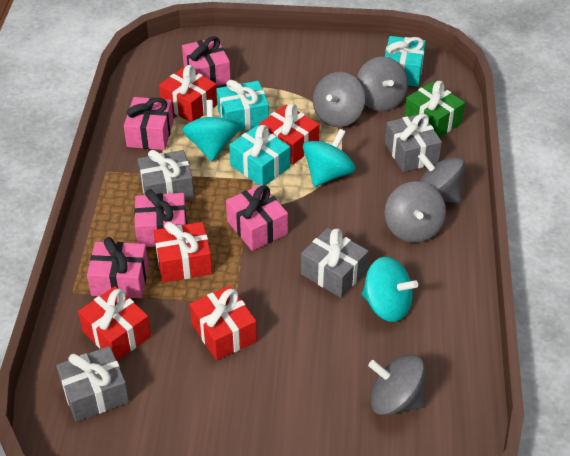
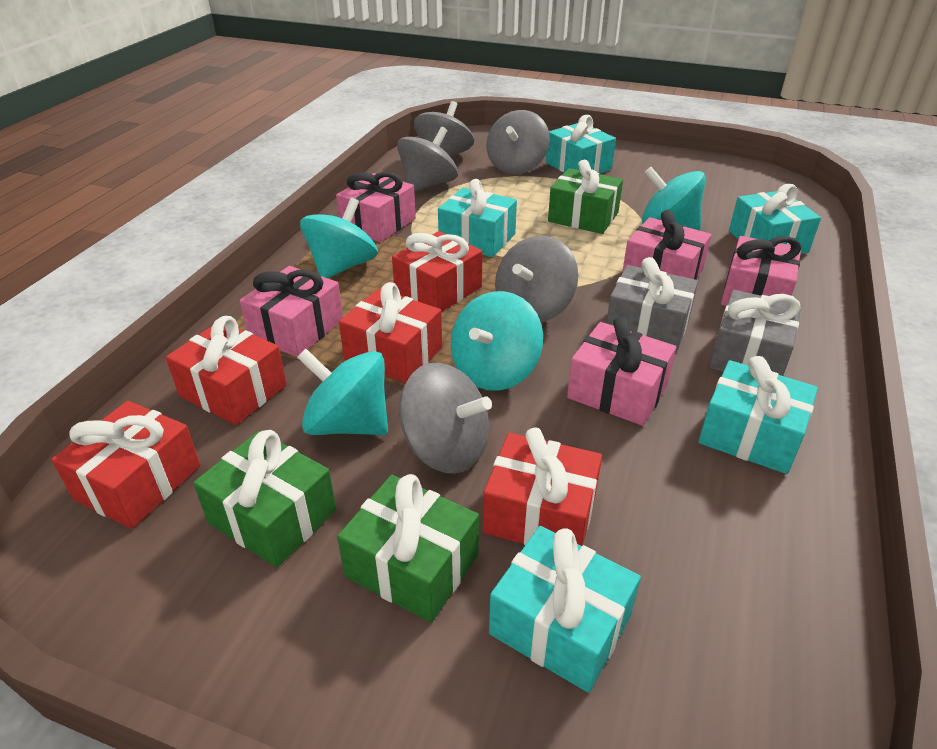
green gift: 1 -> 3
grey gift: 4 -> 2
turquoise gift: 3 -> 5
turquoise spinning top: 3 -> 4

